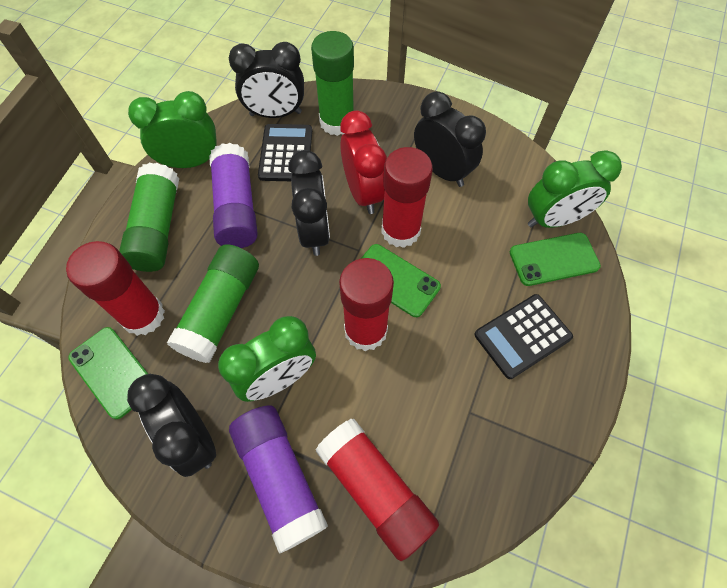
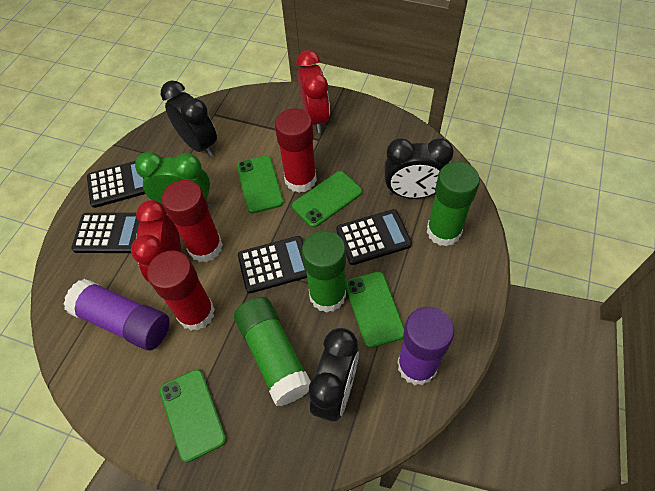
black calculator: 2 -> 4
black clock: 4 -> 3
green clock: 3 -> 1
green phone: 3 -> 4
red clock: 1 -> 2
red glue stick: 4 -> 3

